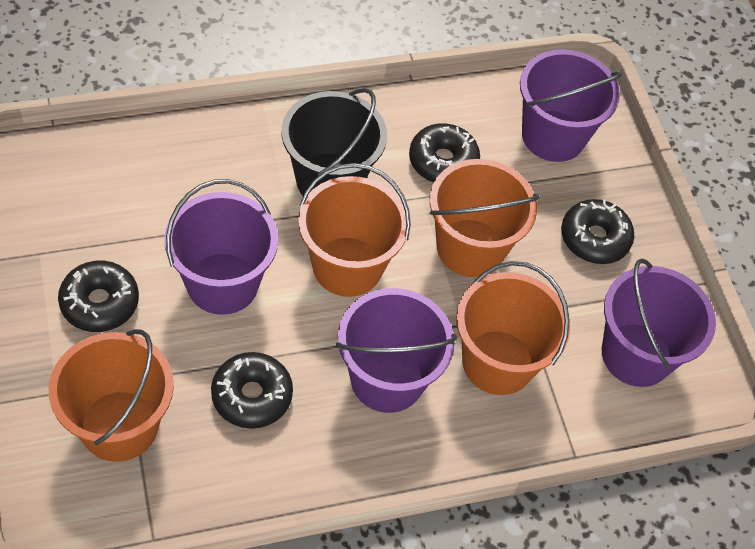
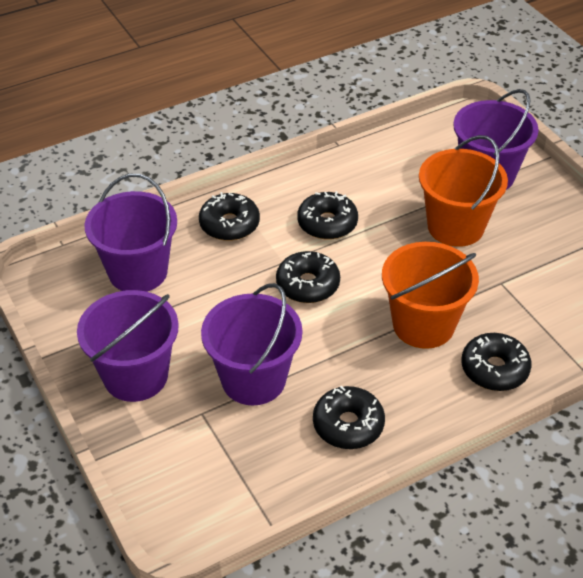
black bucket: 1 -> 0
black donut: 4 -> 5
orange bucket: 4 -> 2

